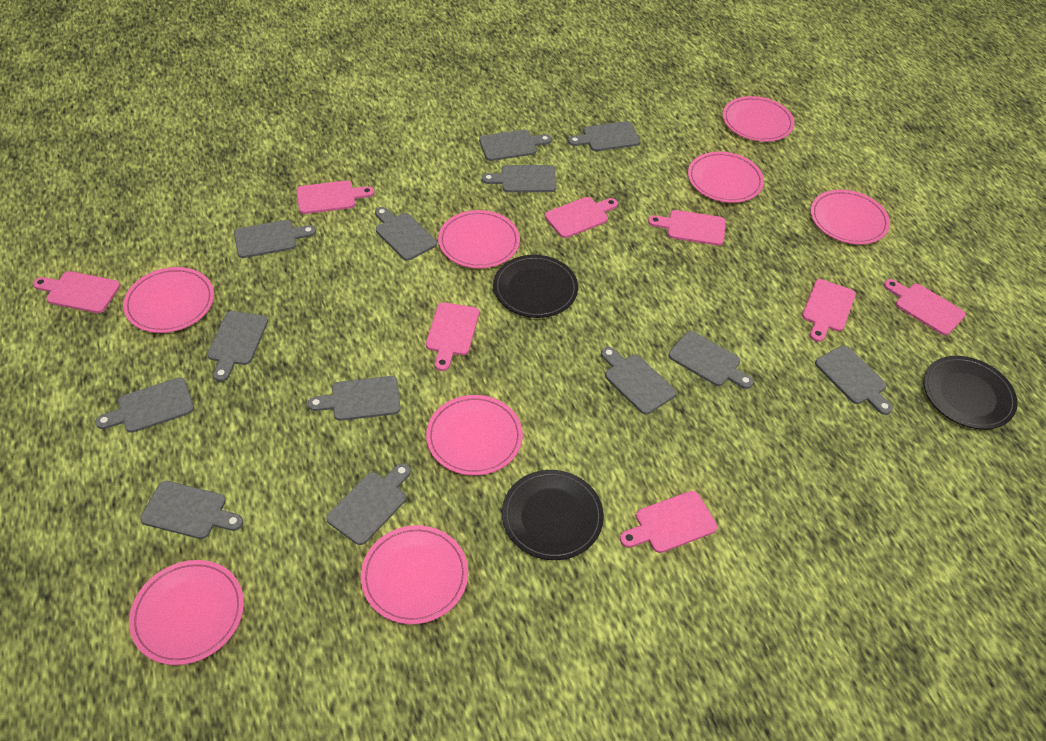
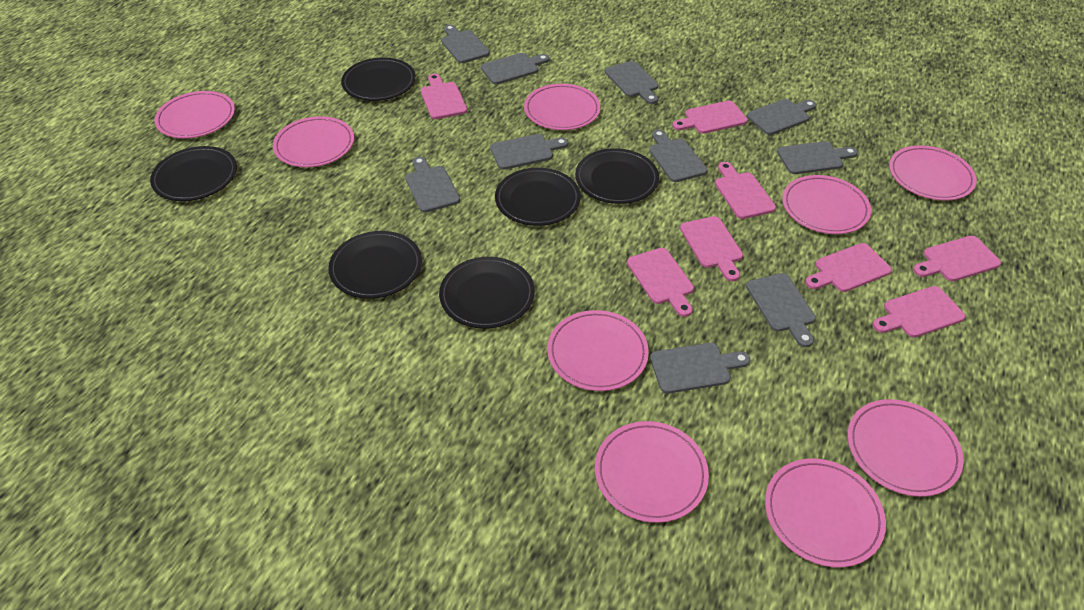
black plate: 3 -> 6
grey cutting board: 13 -> 10
pink plate: 8 -> 9

